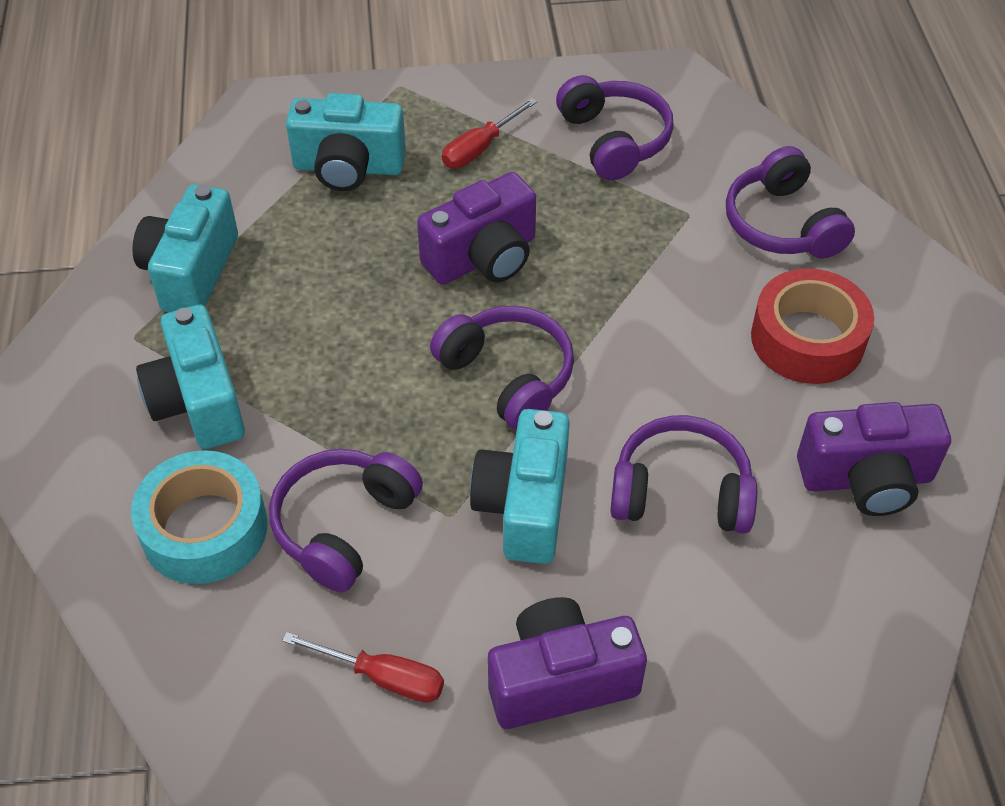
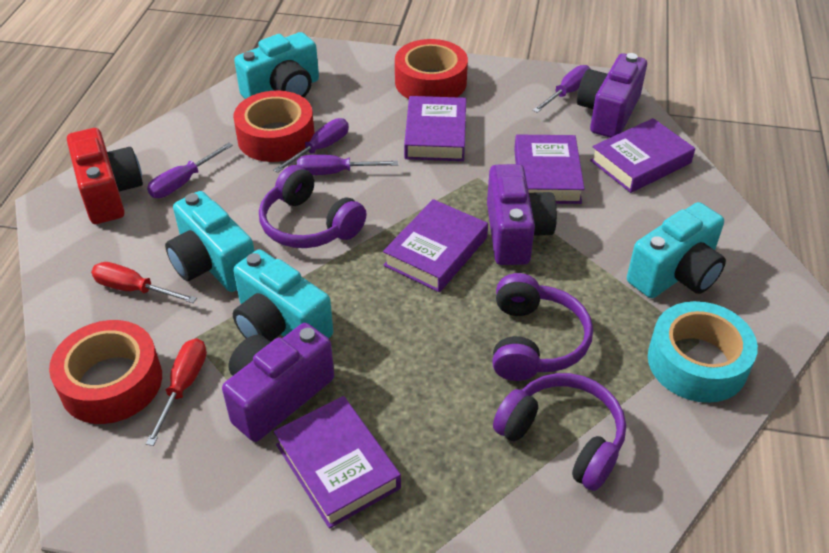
purple book: 0 -> 5
purple headphones: 5 -> 3
purple screwdriver: 0 -> 4
red camera: 0 -> 1
red tape: 1 -> 3

